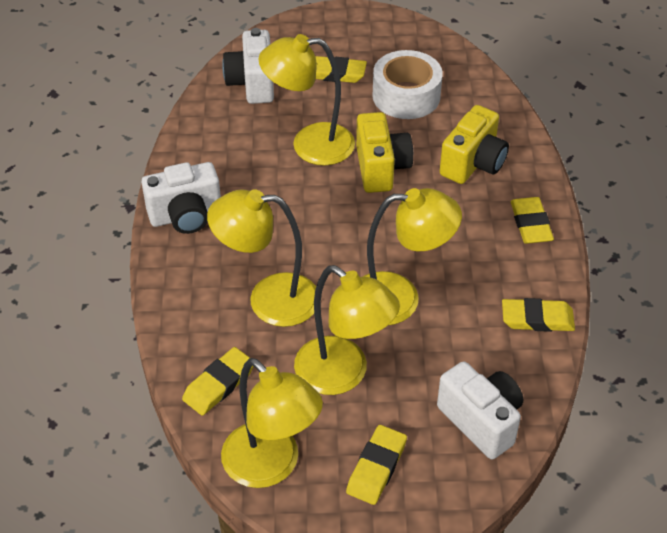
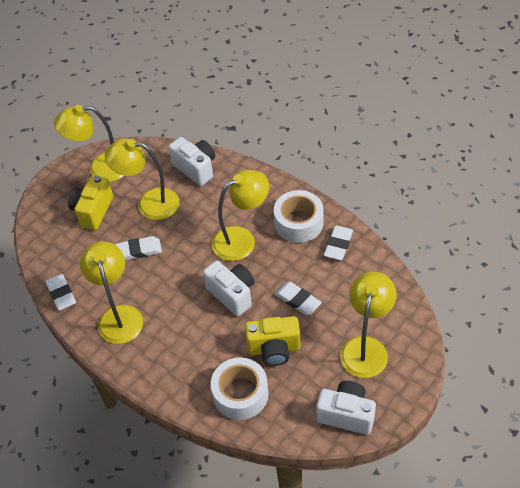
white eraser: 0 -> 4
white tape: 1 -> 2
yellow eraser: 5 -> 0

